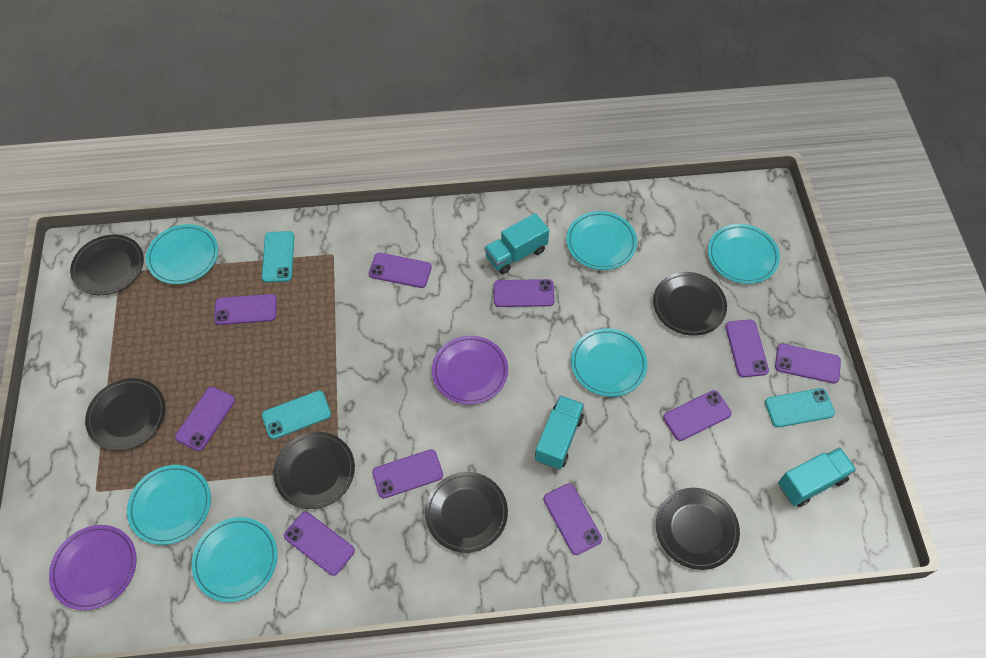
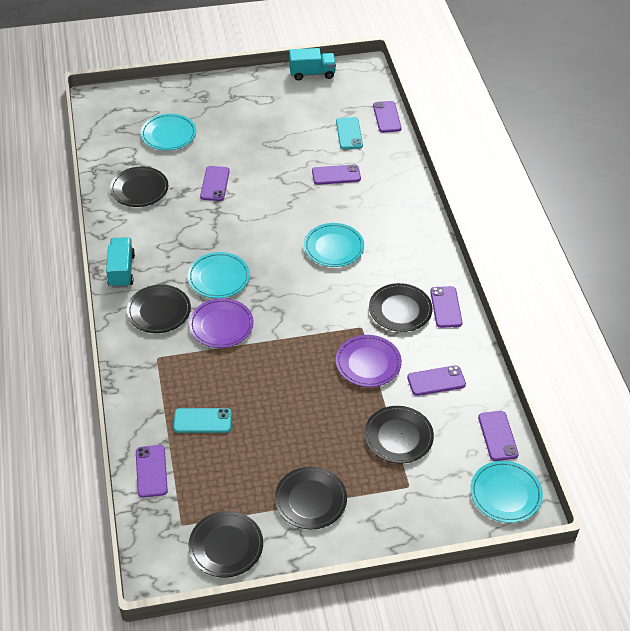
purple phone: 10 -> 7
turquoise phone: 3 -> 2
turquoise plate: 6 -> 4
turquoise truck: 3 -> 2

